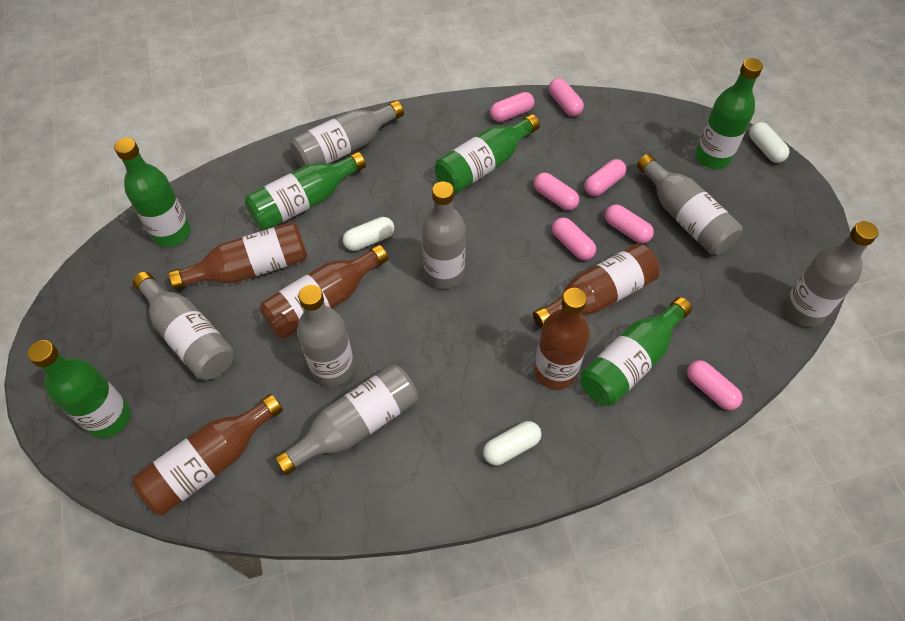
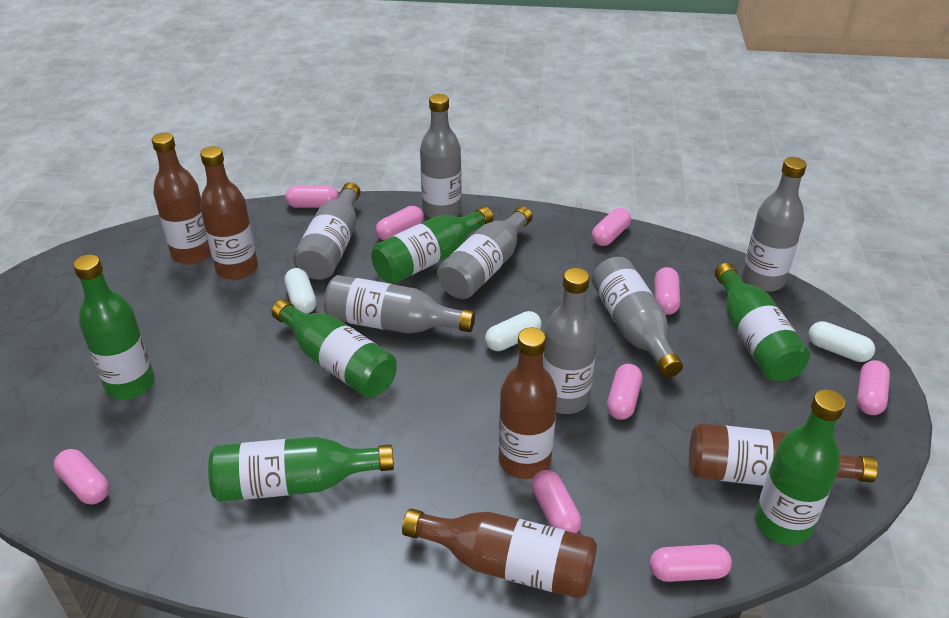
pink capsule: 7 -> 9

